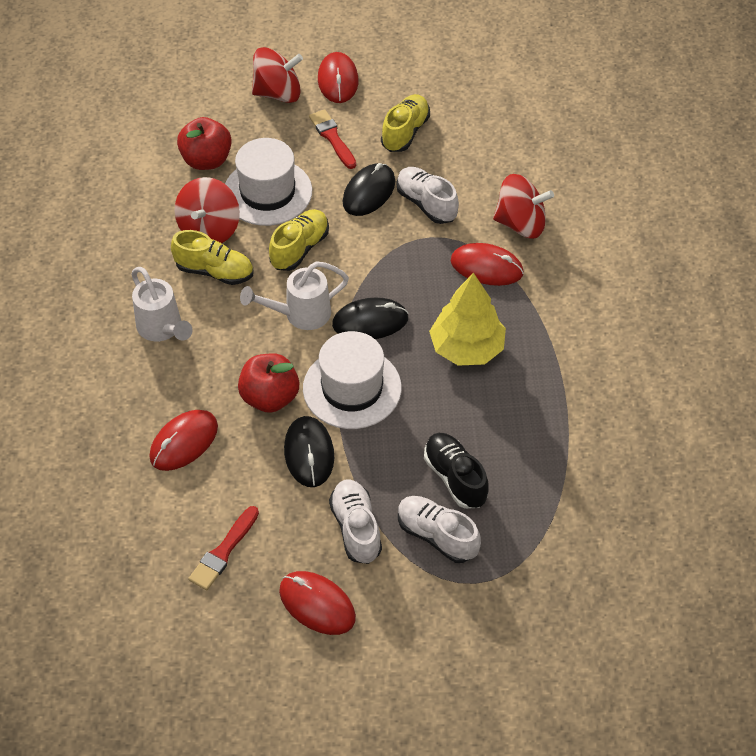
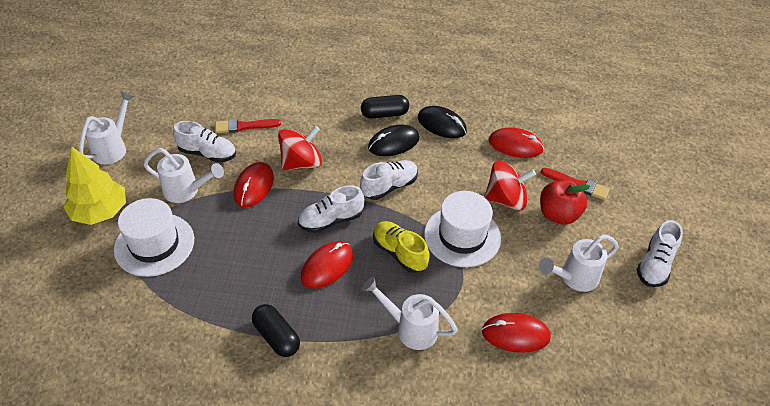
black capsule: 0 -> 2
black mouse: 3 -> 2
black shoe: 1 -> 0
red apple: 2 -> 1
red spinning top: 3 -> 2
white shoe: 3 -> 4
white watering can: 2 -> 4
yellow shoe: 3 -> 1

